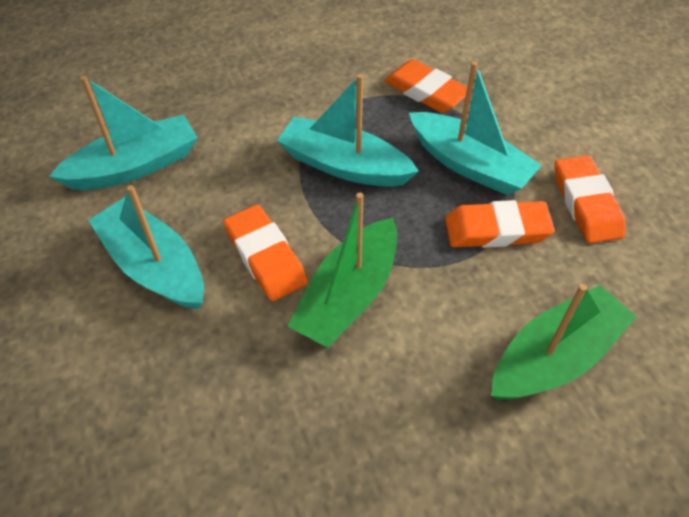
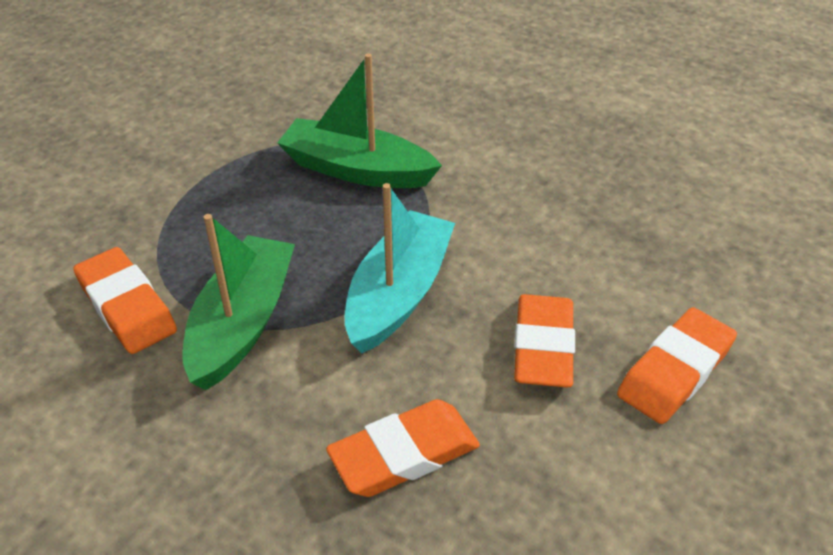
turquoise boat: 4 -> 1

